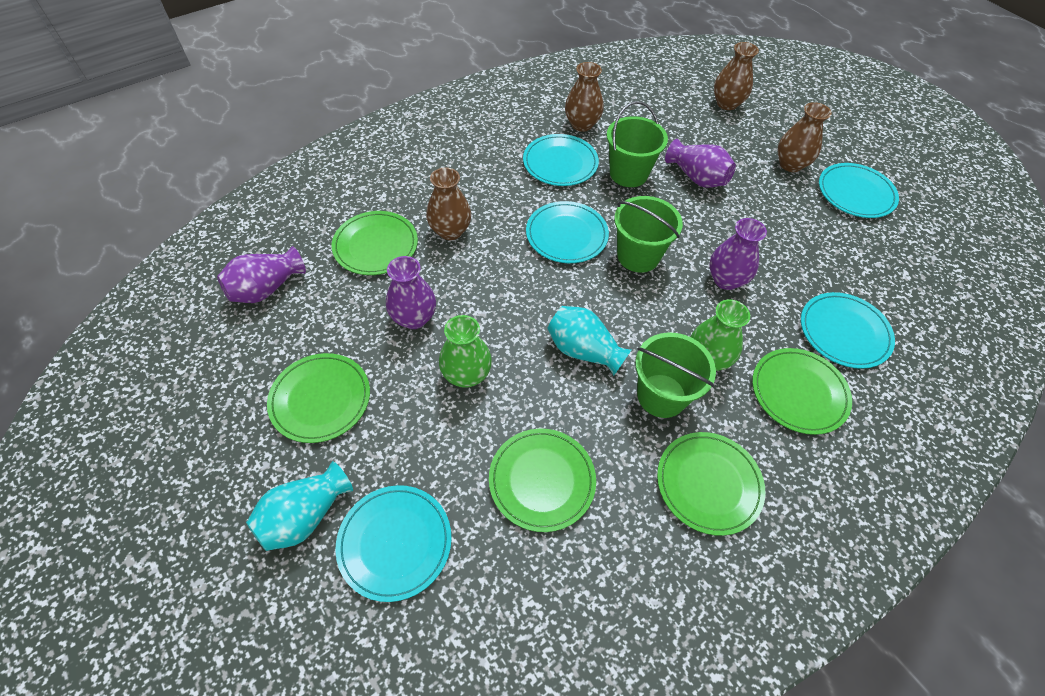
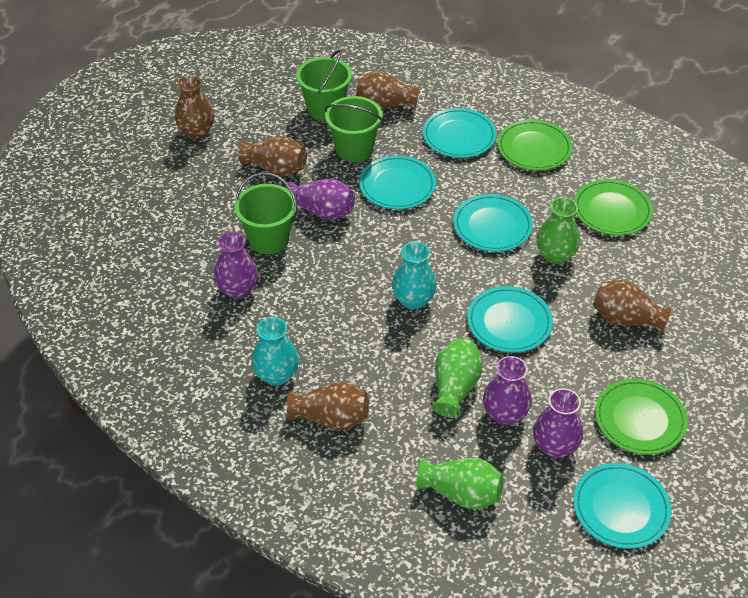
brown vase: 4 -> 5
green plate: 5 -> 3
green vase: 2 -> 3

